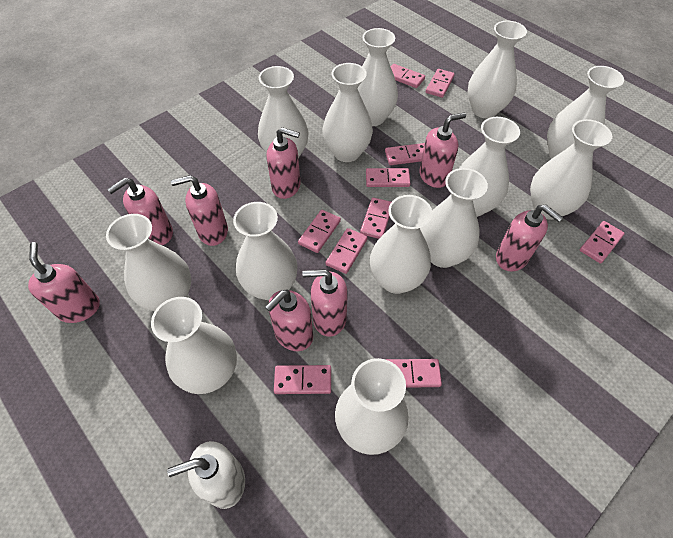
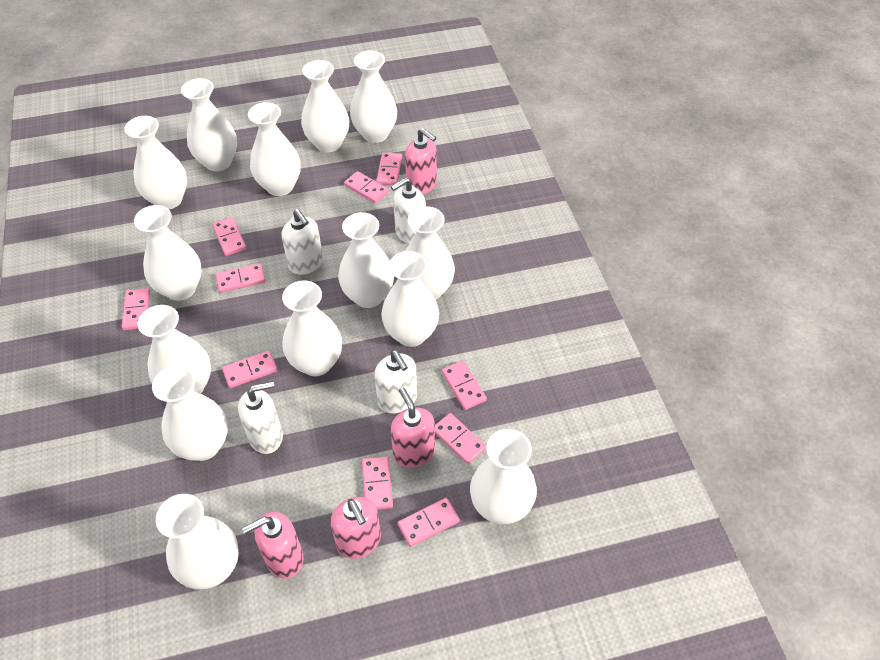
pink soap dispenser: 8 -> 4
white soap dispenser: 1 -> 4
white vase: 13 -> 14

